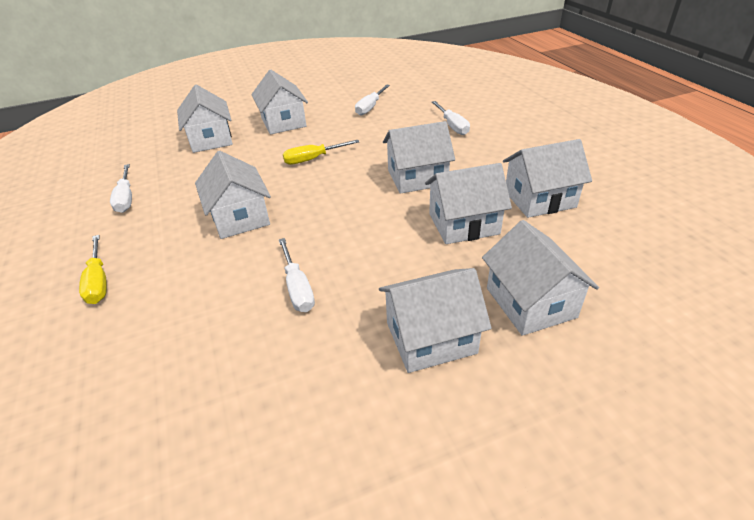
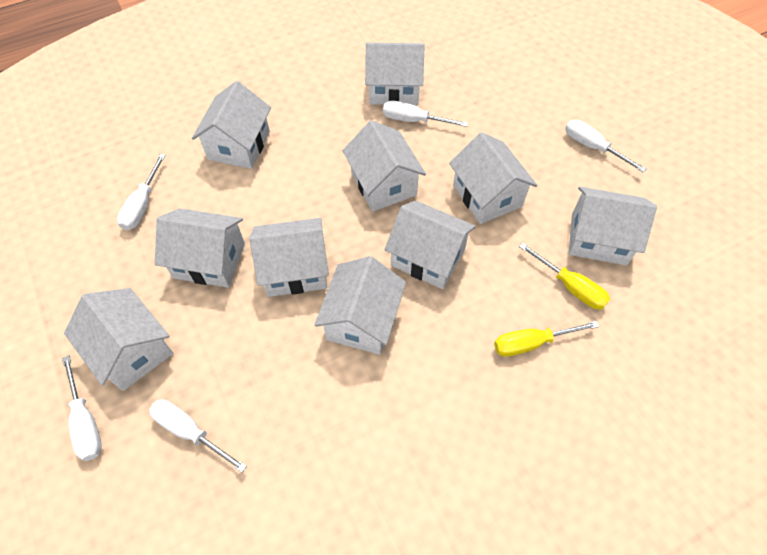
white house: 8 -> 10
white screwdriver: 4 -> 5

